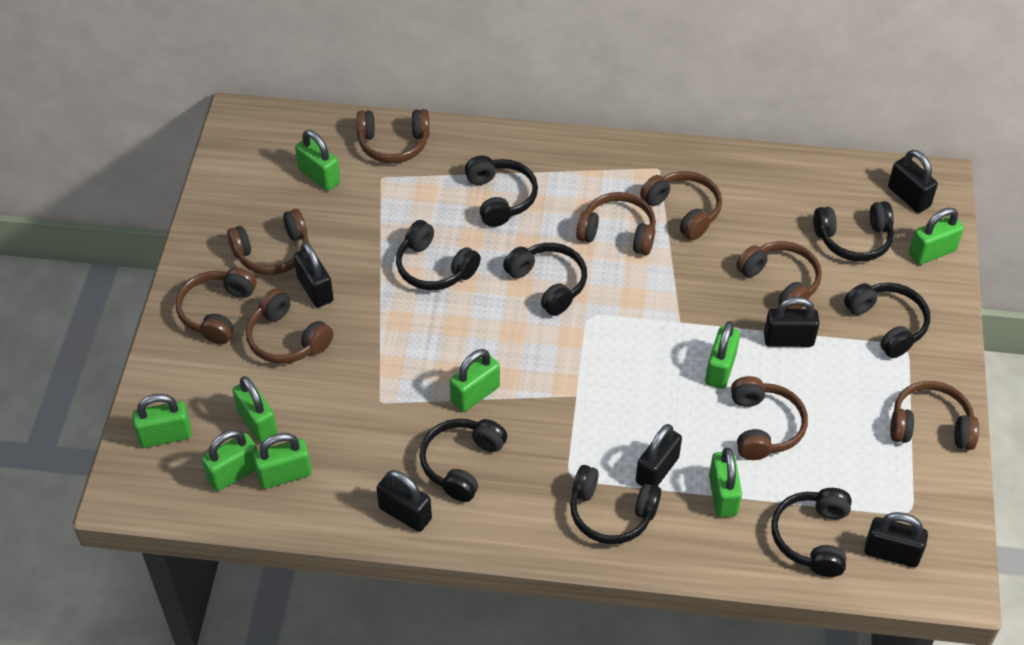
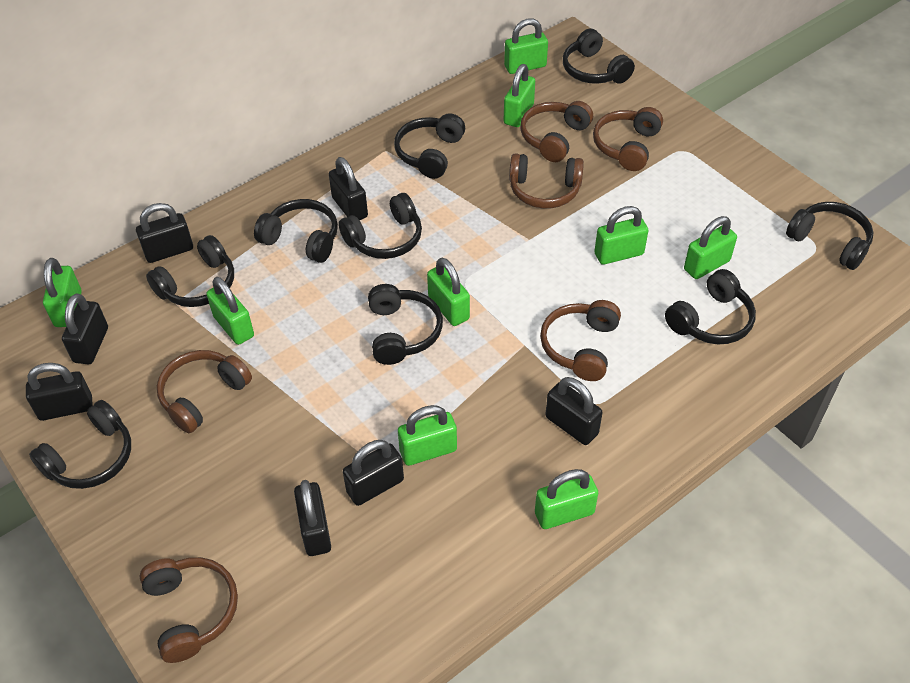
black headphones: 8 -> 9
black padlock: 6 -> 7
brown headphones: 9 -> 6

